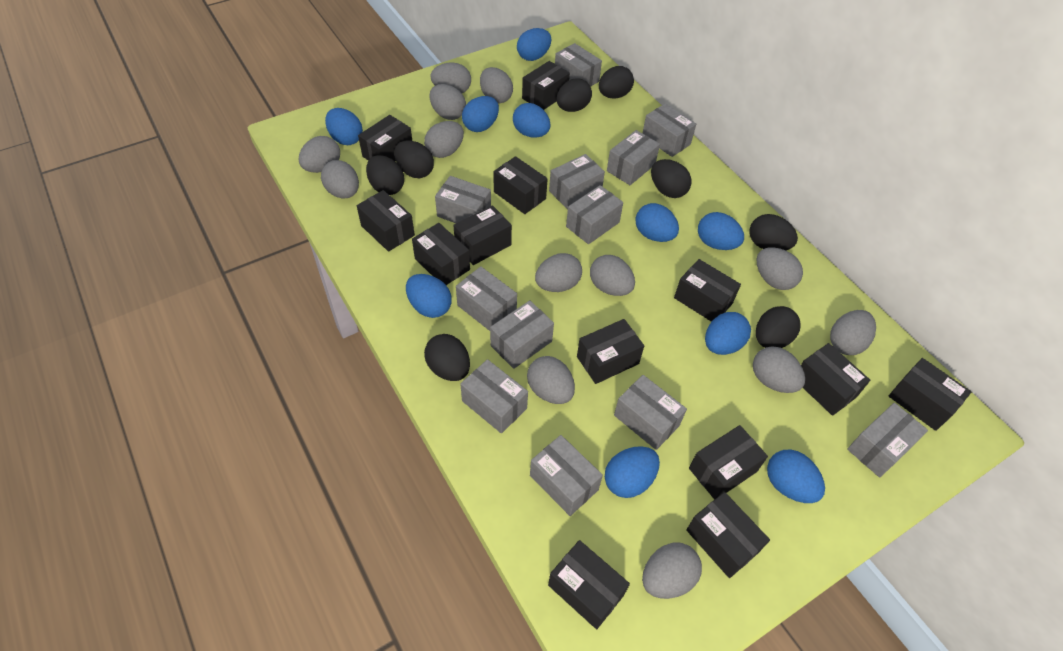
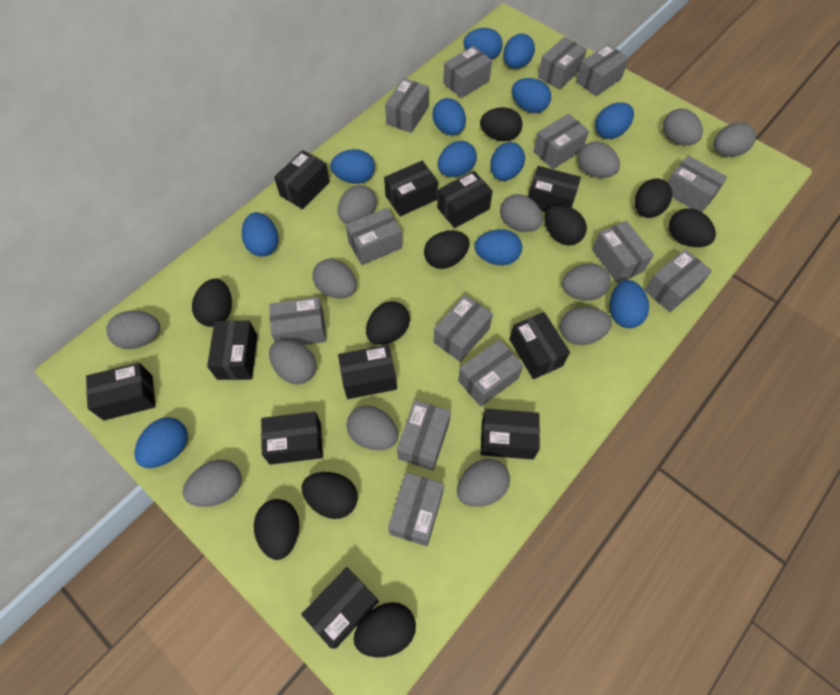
black box: 13 -> 11
black egg: 8 -> 10
blue egg: 10 -> 12
grey box: 12 -> 14

